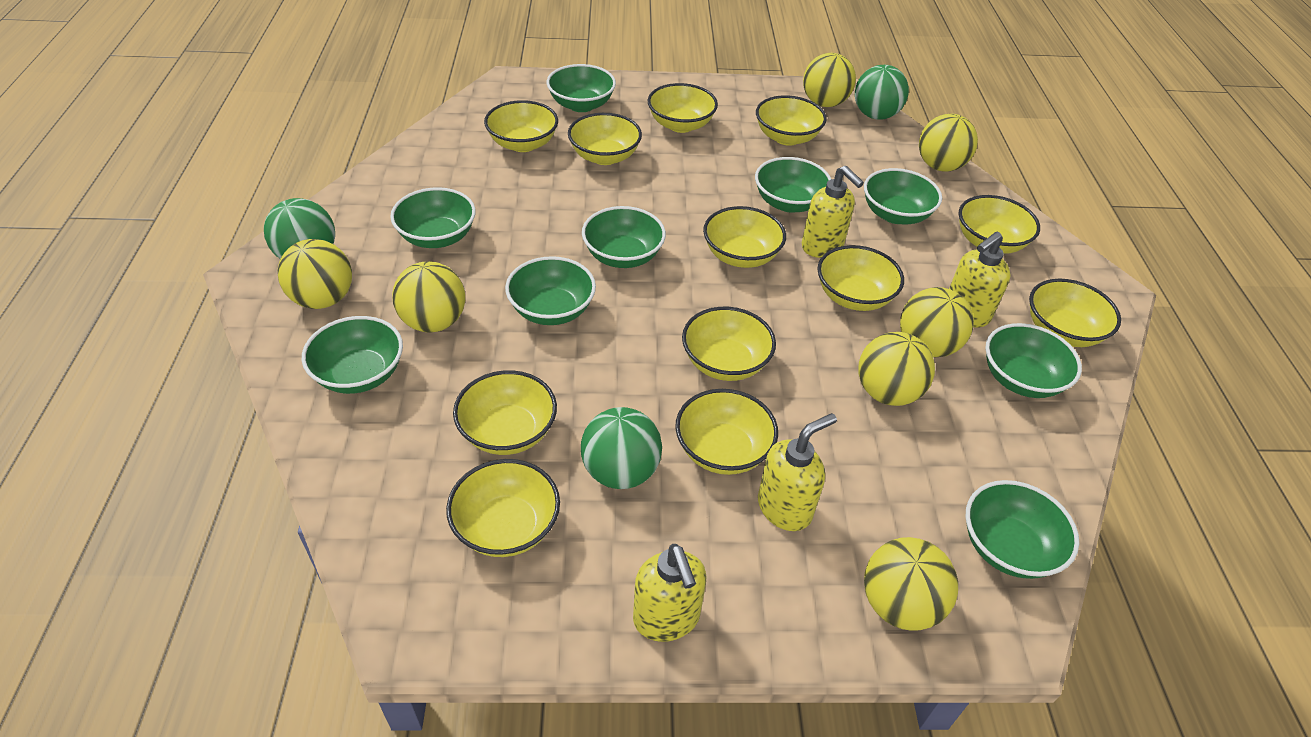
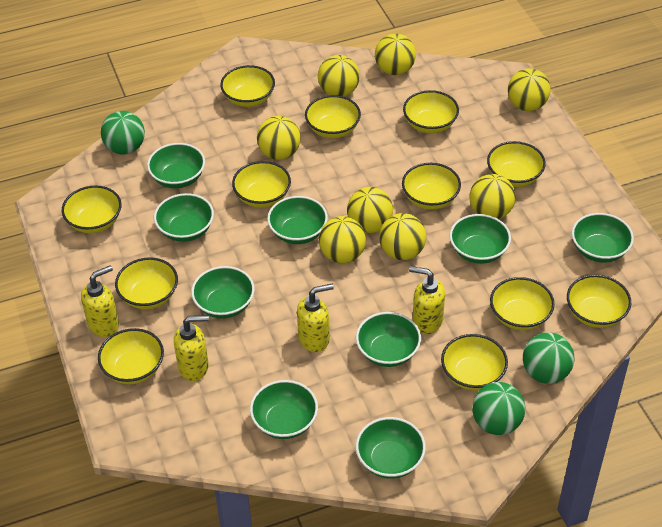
yellow ball: 7 -> 8

